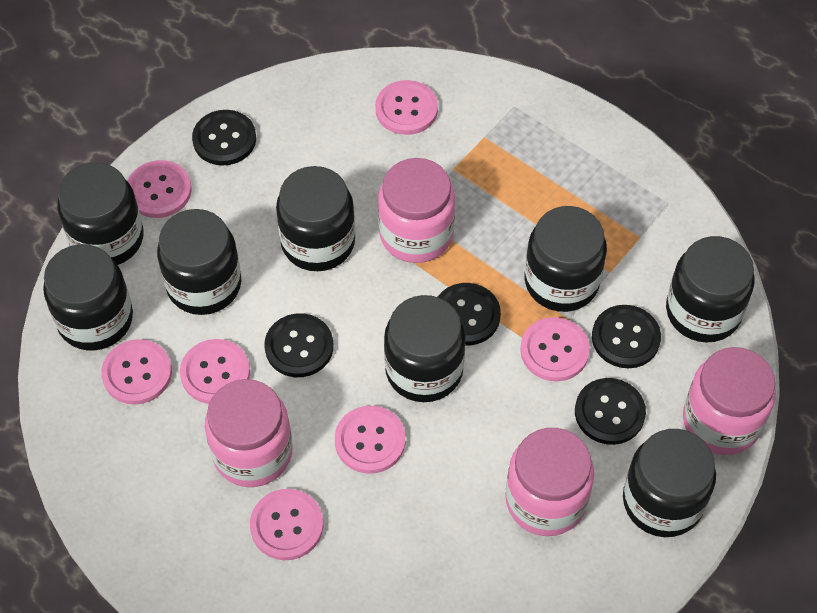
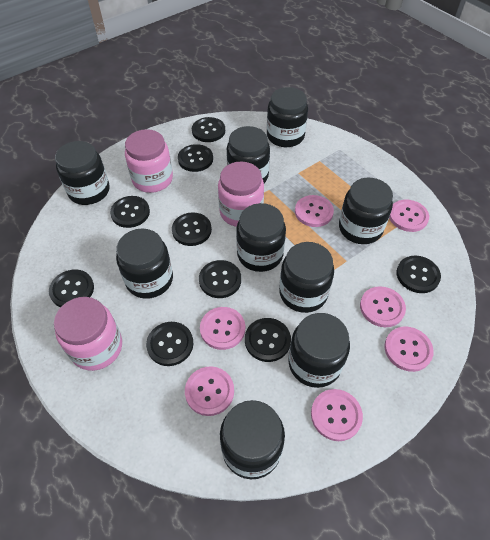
black button: 5 -> 9
black jar: 8 -> 9
pink jar: 4 -> 3

